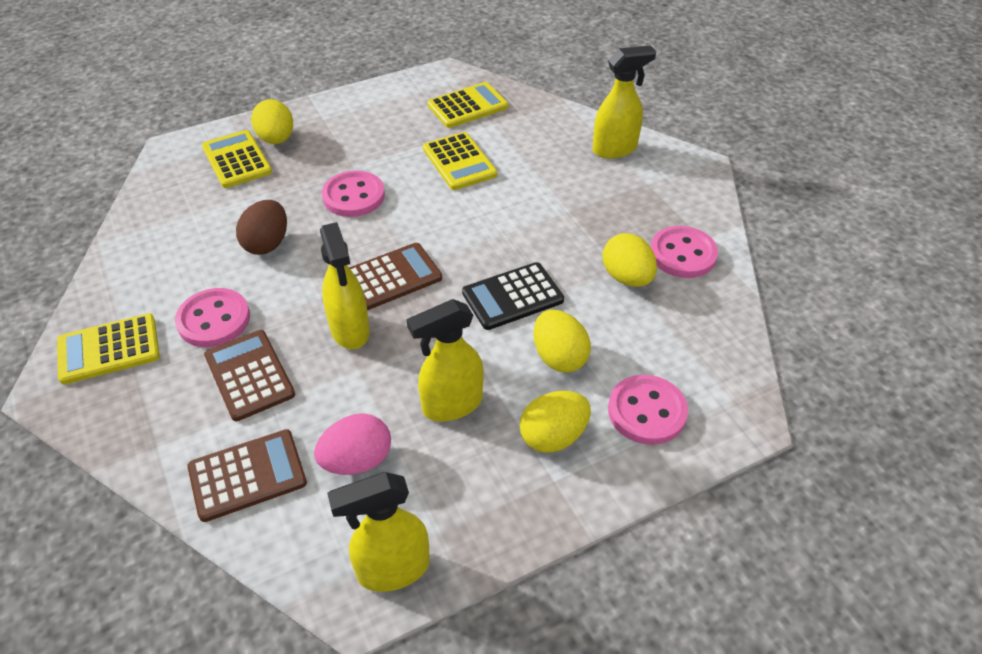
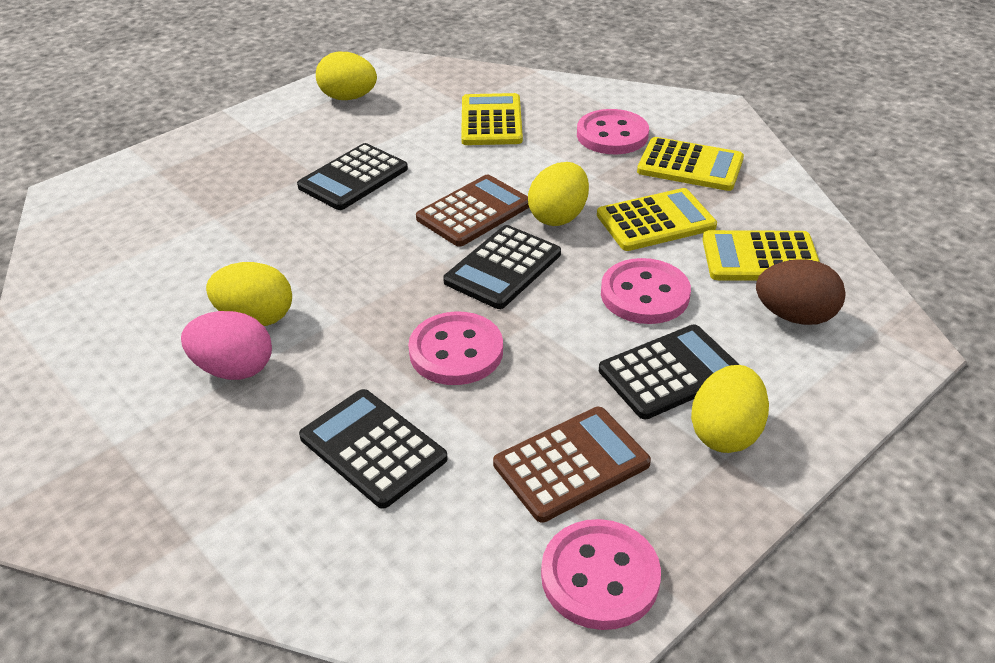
black calculator: 1 -> 4
brown calculator: 3 -> 2
yellow spray bottle: 4 -> 0

